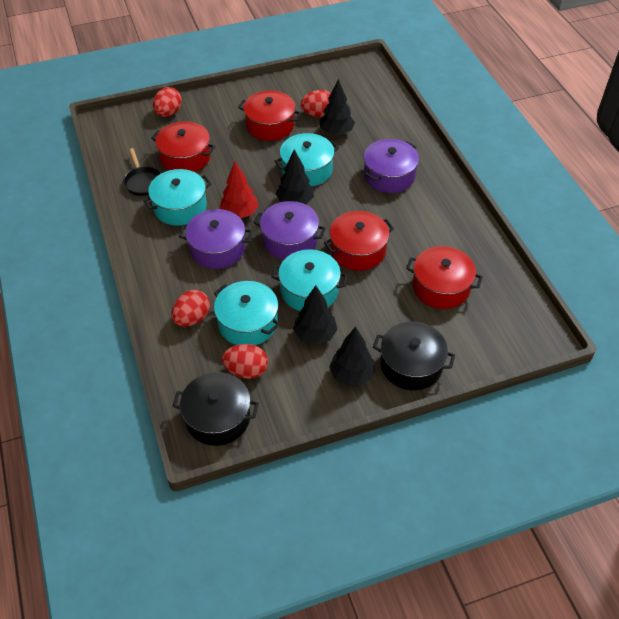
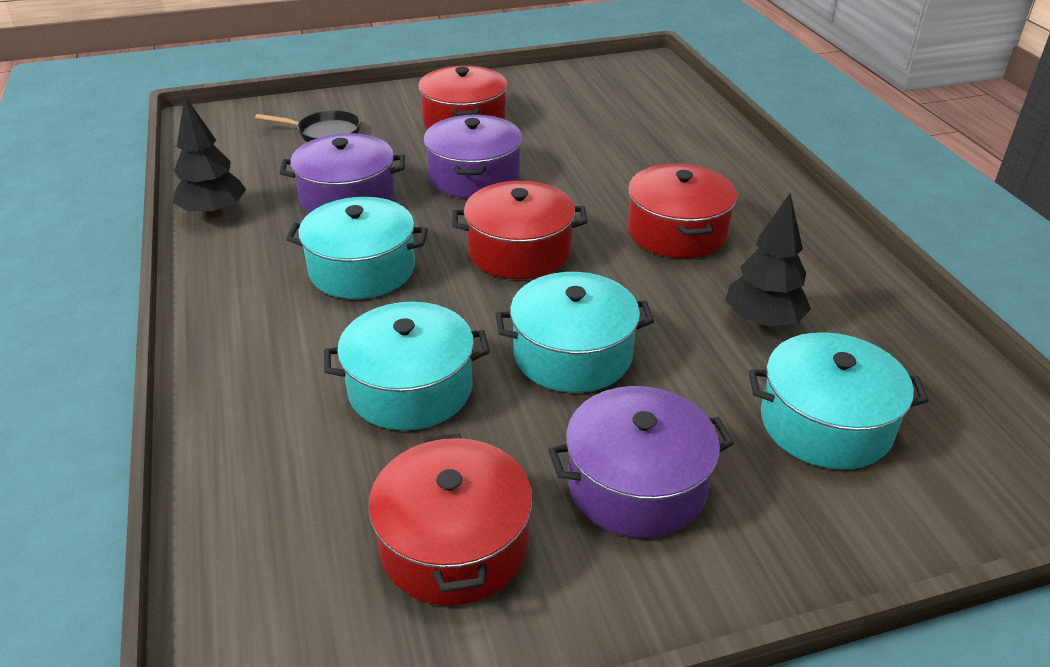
black pot: 2 -> 0
black tree: 4 -> 2
red egg: 4 -> 0
red tree: 1 -> 0

